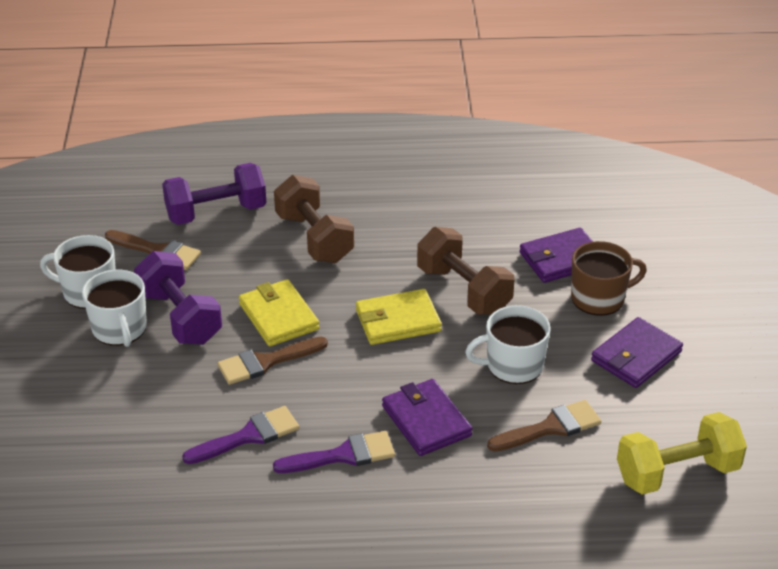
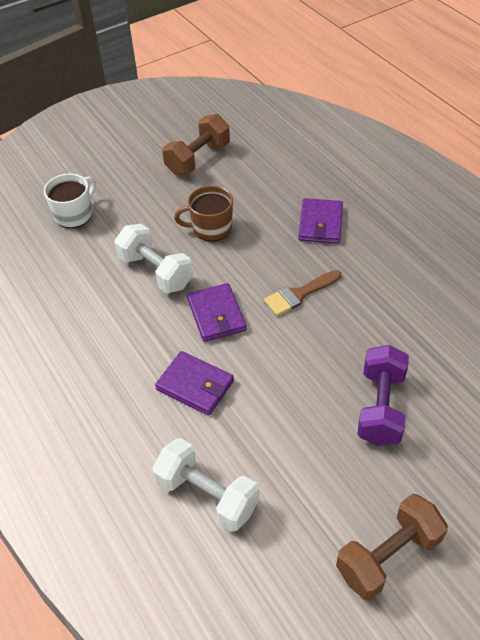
brown brush: 3 -> 1
purple brush: 2 -> 0
purple dumbbell: 2 -> 1
white dumbbell: 0 -> 2
white mug: 3 -> 1
yellow dumbbell: 1 -> 0
yellow wallet: 2 -> 0

